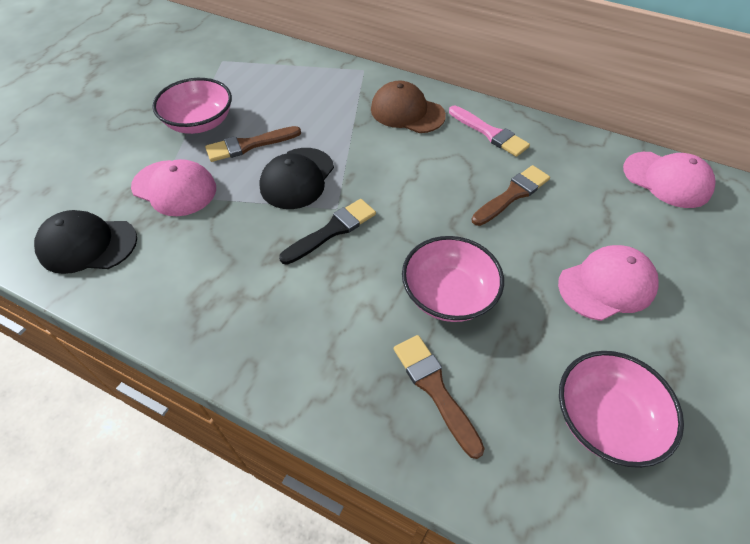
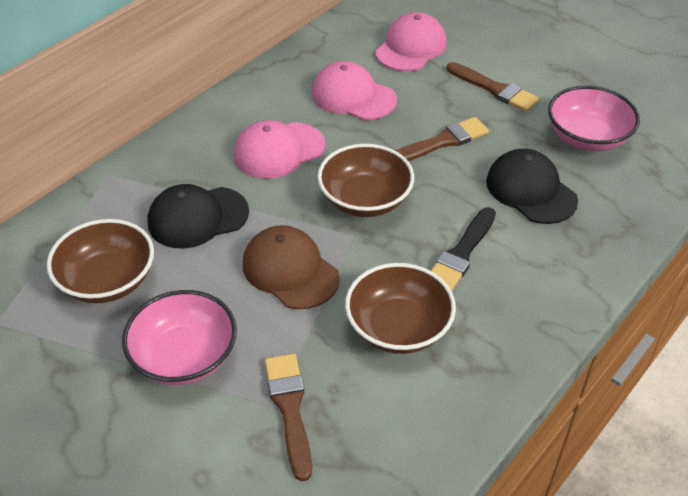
brown bowl: 0 -> 3
pink bowl: 3 -> 2
pink brush: 1 -> 0

